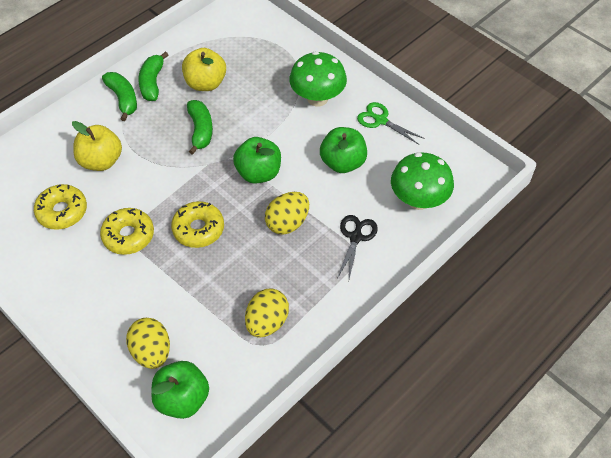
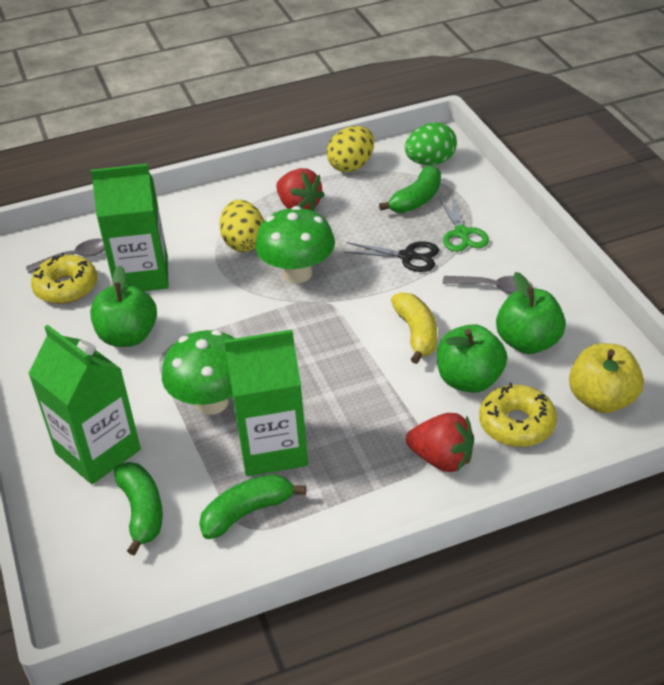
green carton: 0 -> 3
green egg: 0 -> 1
grey spoon: 0 -> 2
red strawberry: 0 -> 2
yellow apple: 2 -> 1
yellow banana: 0 -> 1
yellow donut: 3 -> 2
yellow egg: 3 -> 2

